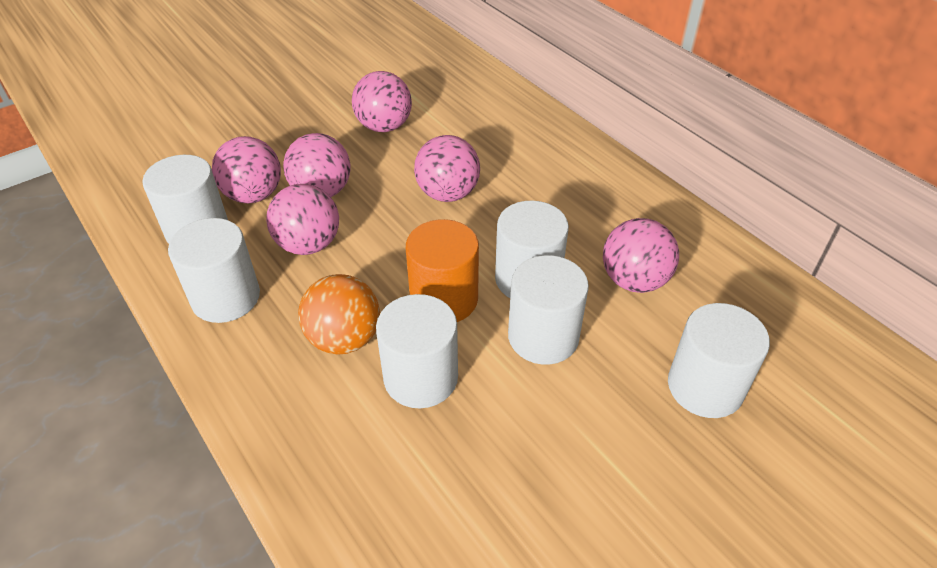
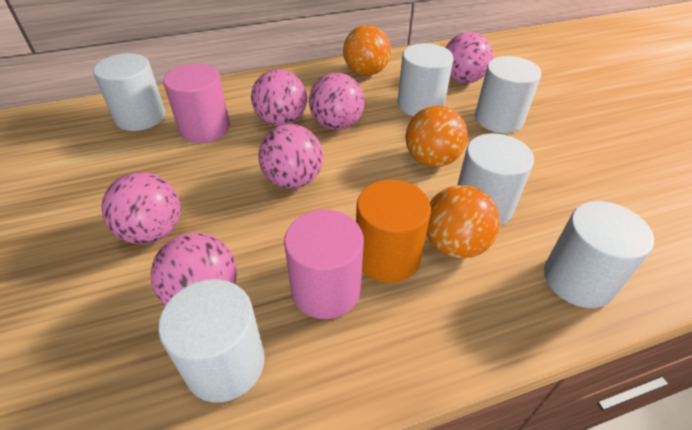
orange ball: 1 -> 3
pink cylinder: 0 -> 2

